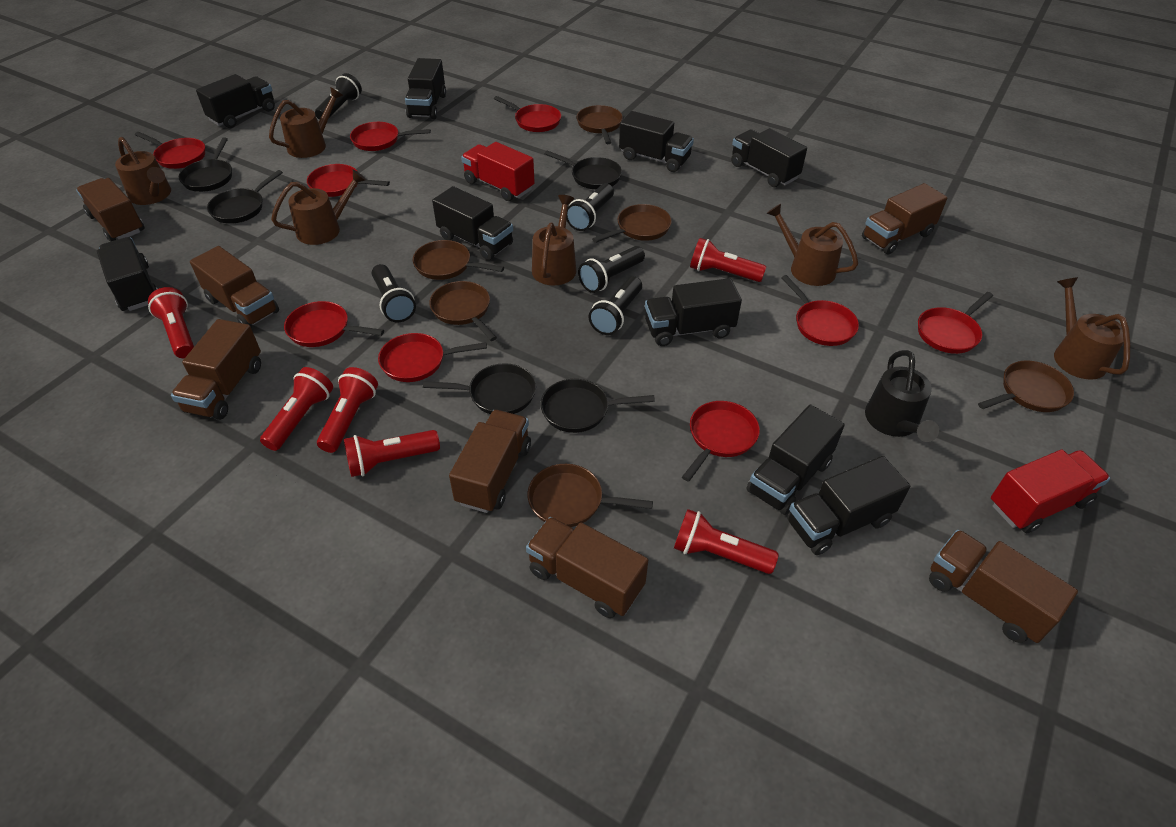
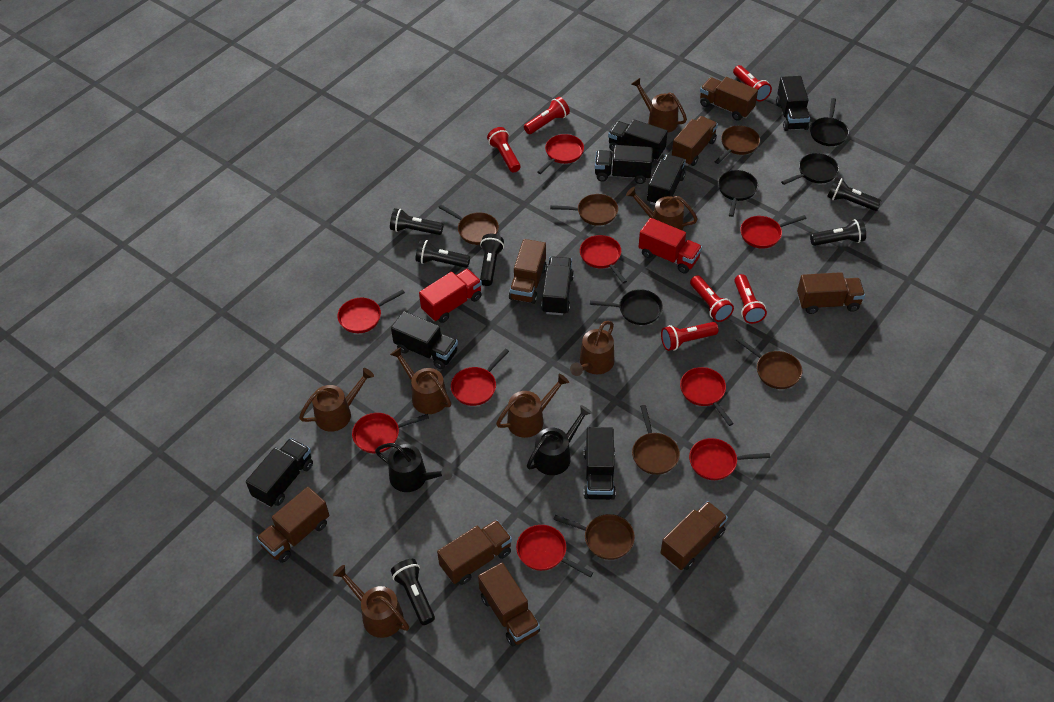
black flashlight: 5 -> 6
black pan: 5 -> 4
black truck: 9 -> 8
black watering can: 1 -> 2
brown truck: 7 -> 8
brown watering can: 6 -> 7

